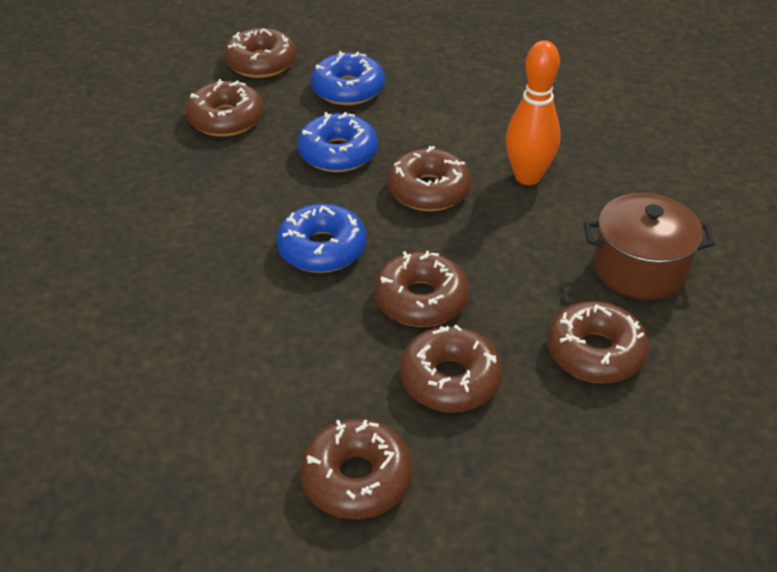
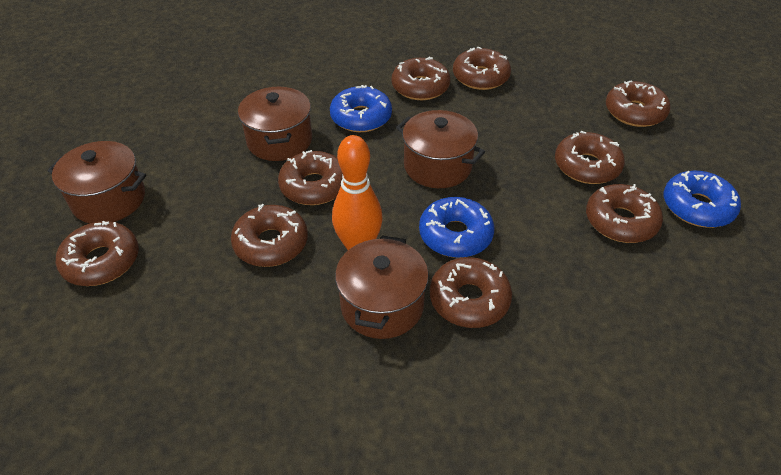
brown donut: 7 -> 9
brown pot: 1 -> 4

